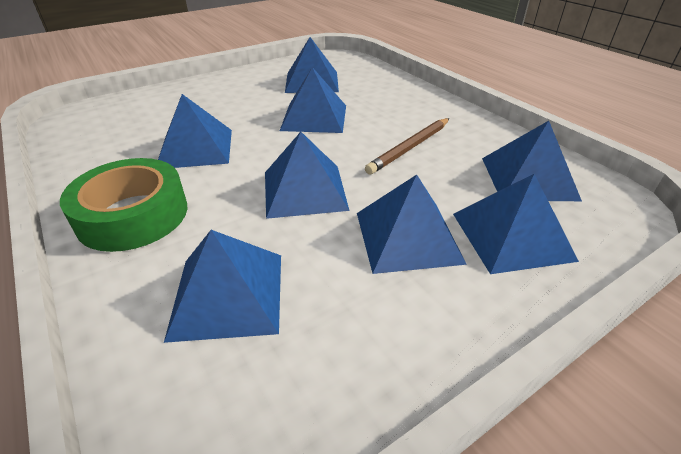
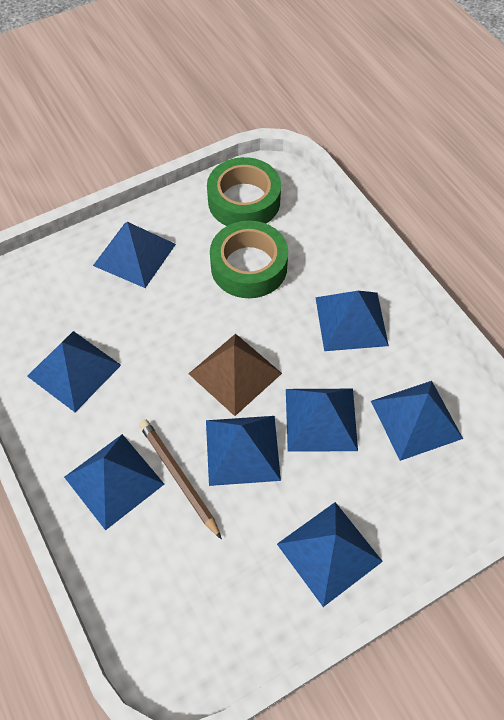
brown pyramid: 0 -> 1
green tape: 1 -> 2

